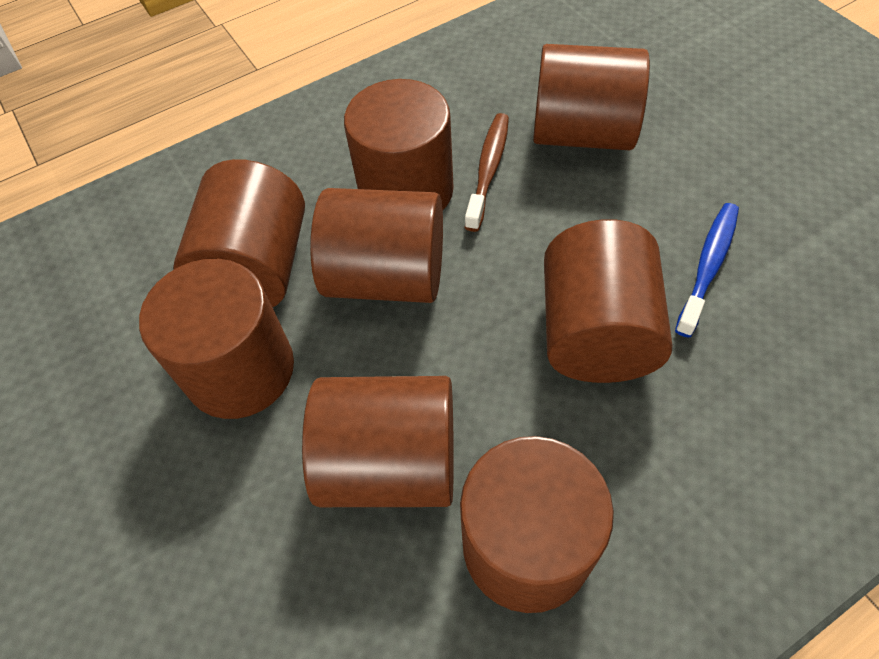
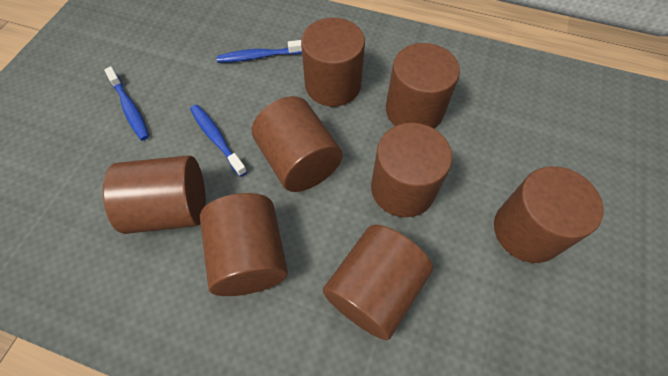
blue toothbrush: 1 -> 3
brown toothbrush: 1 -> 0

